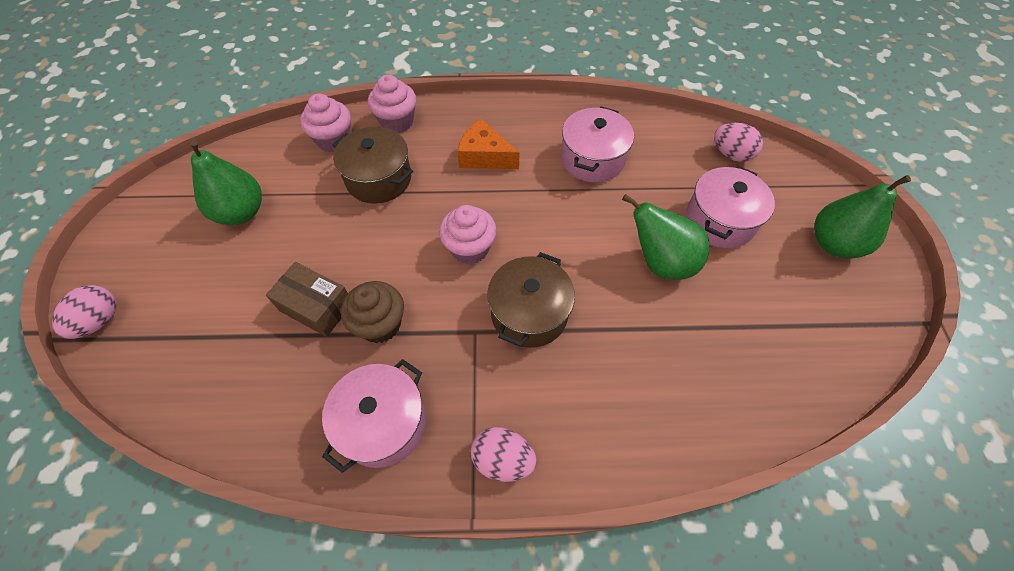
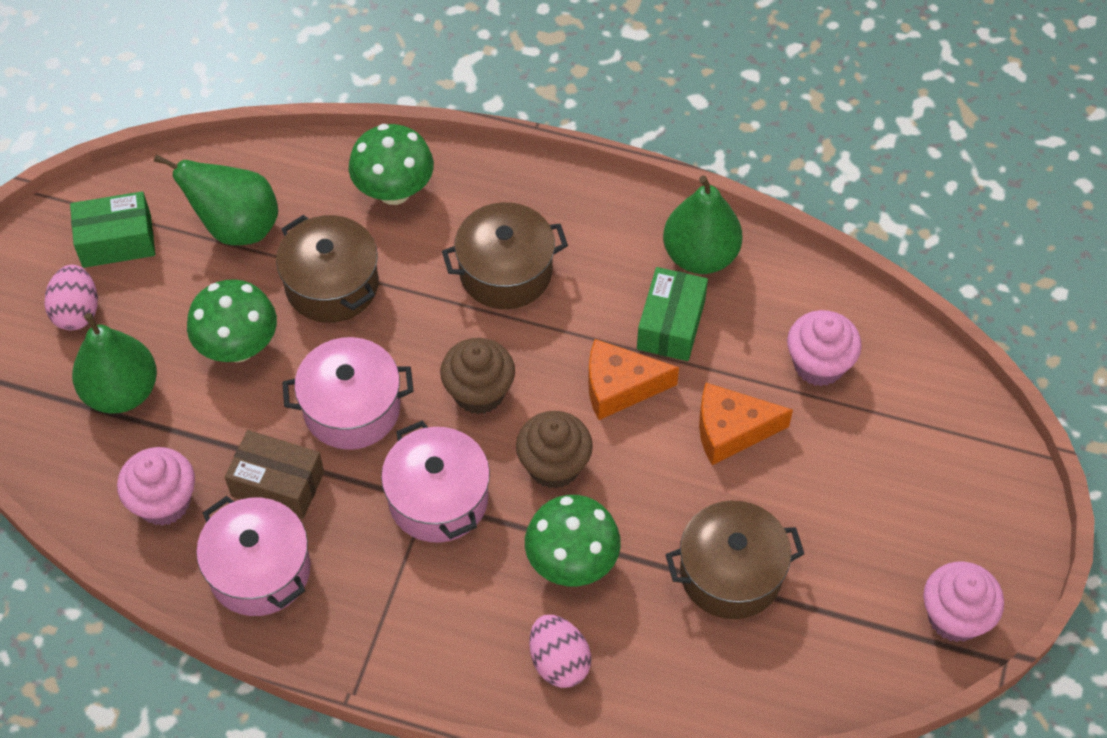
brown cupcake: 1 -> 2
brown pot: 2 -> 3
green box: 0 -> 2
green mushroom: 0 -> 3
orange cheese: 1 -> 2
pink egg: 3 -> 2

